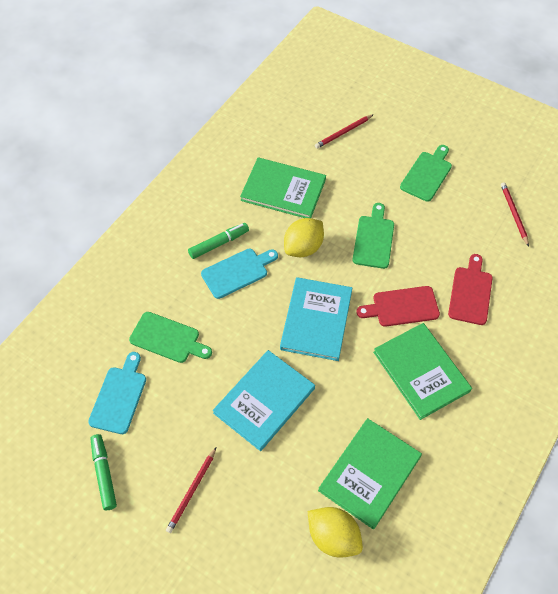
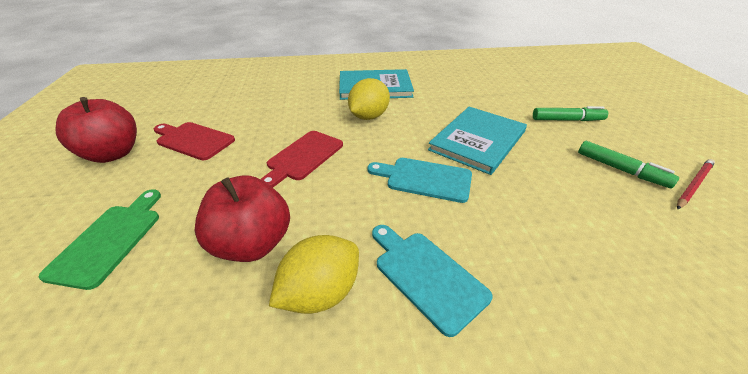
green book: 3 -> 0
green cutting board: 3 -> 1
red apple: 0 -> 2
red pencil: 3 -> 1

